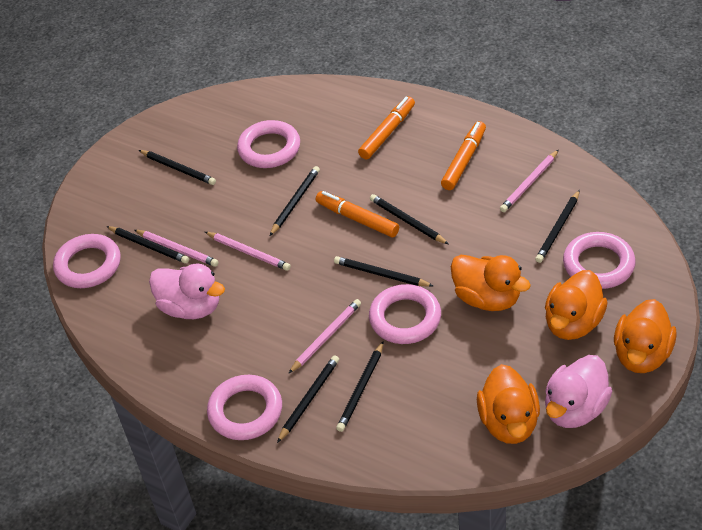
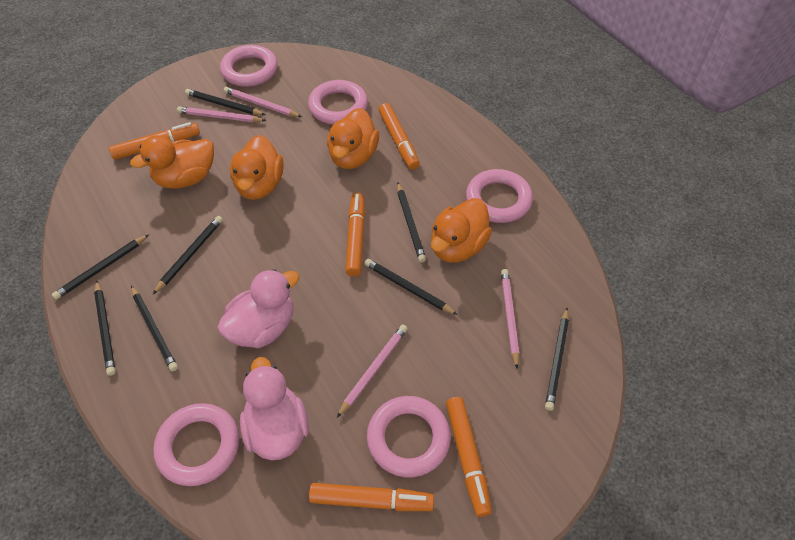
orange marker: 3 -> 5

